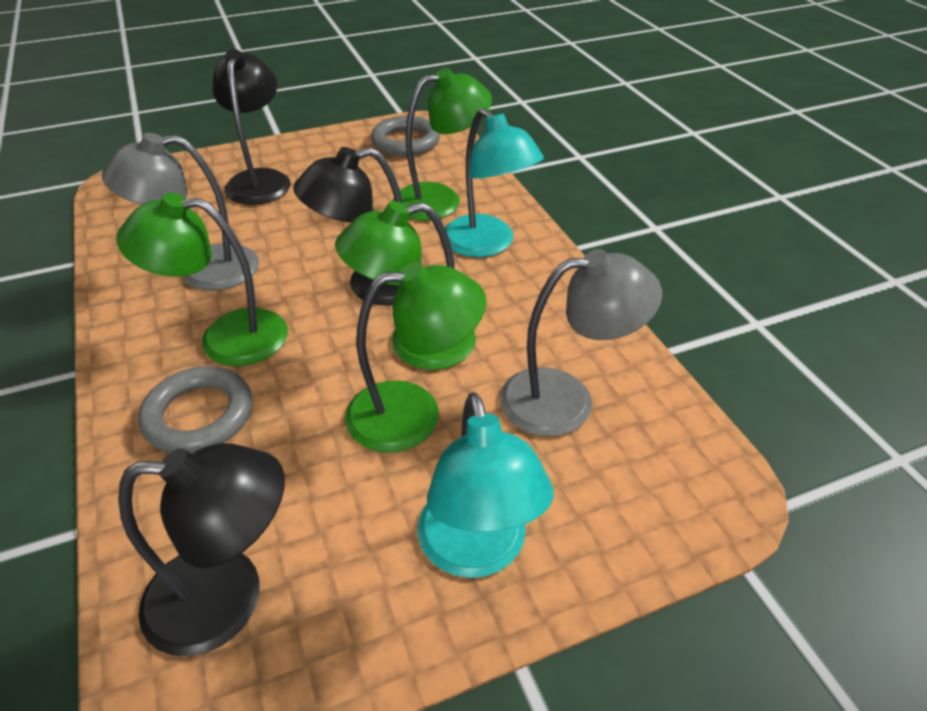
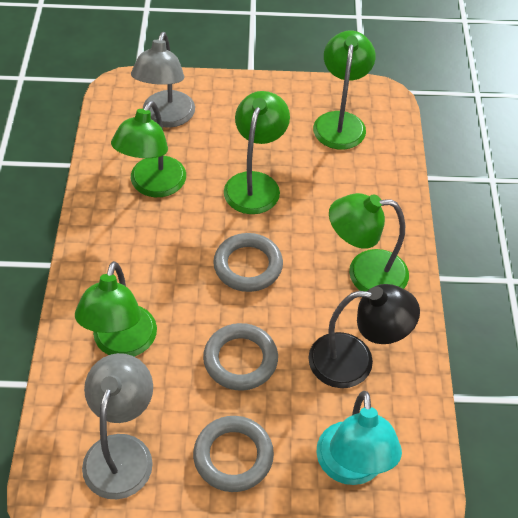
black lamp: 3 -> 1
green lamp: 4 -> 5
grey ring: 2 -> 3
turquoise lamp: 2 -> 1

